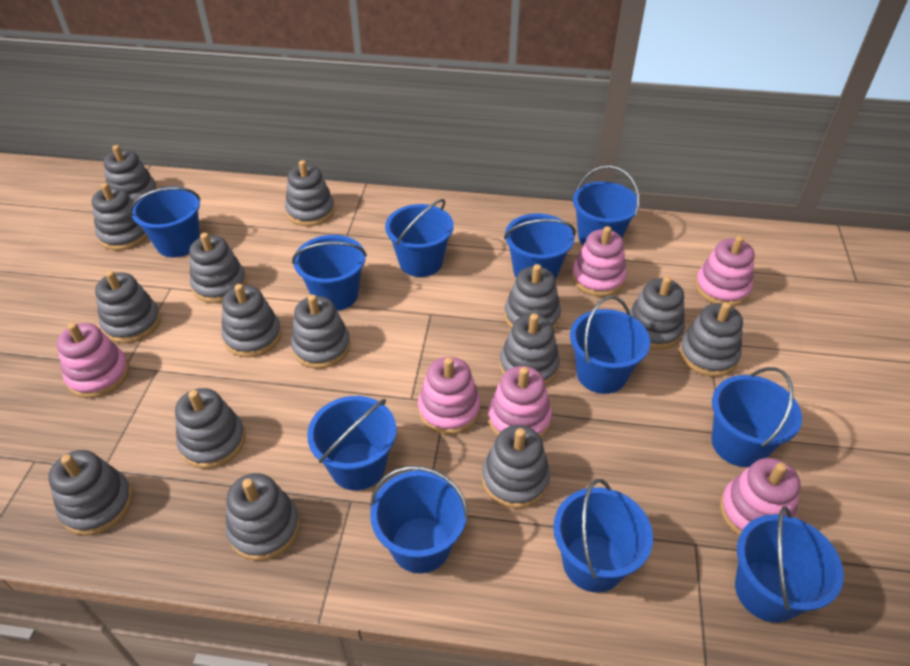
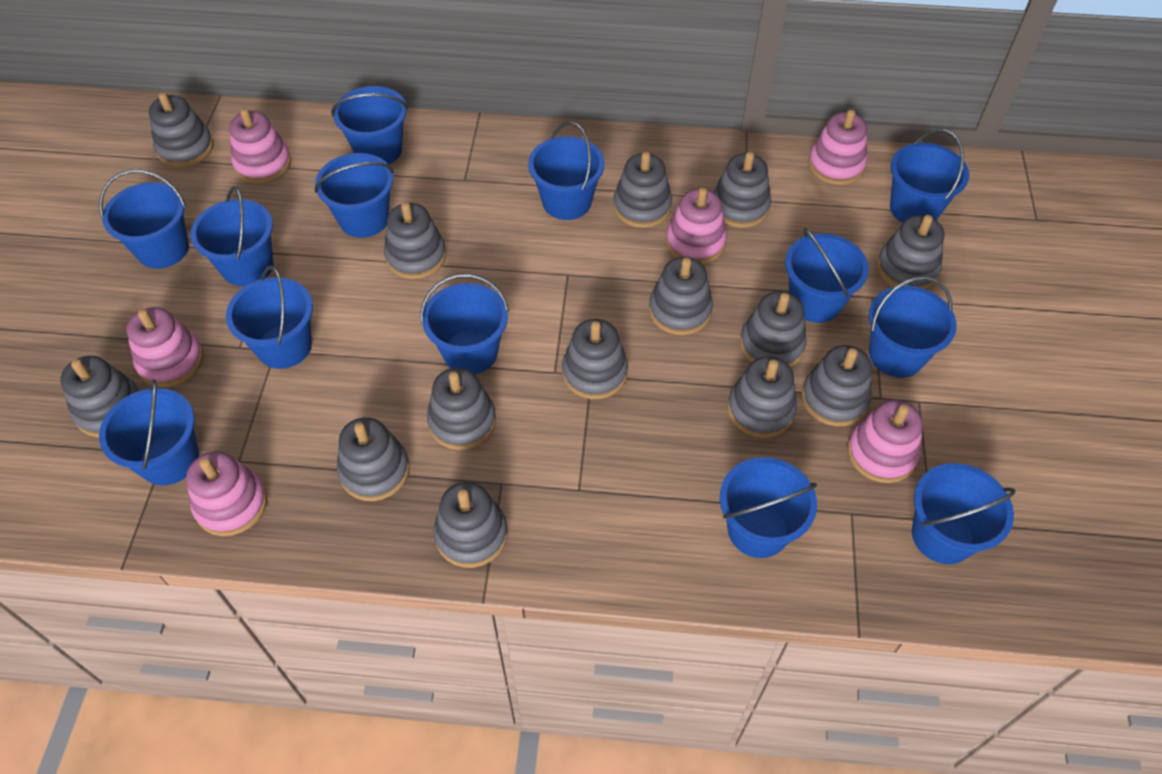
blue bucket: 11 -> 13
grey stacking toy: 15 -> 14

